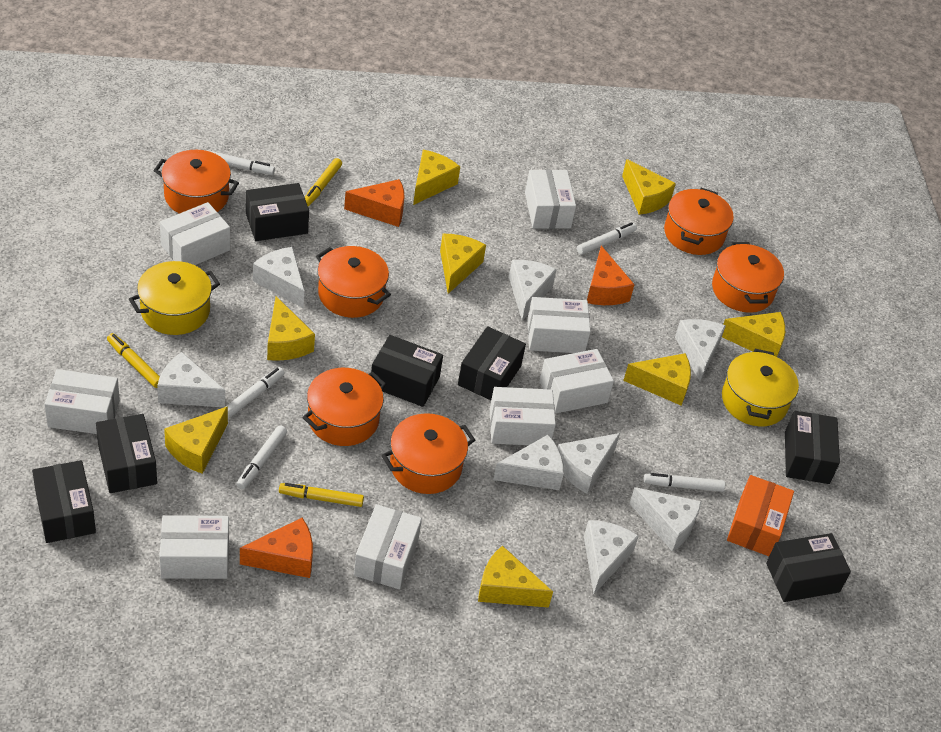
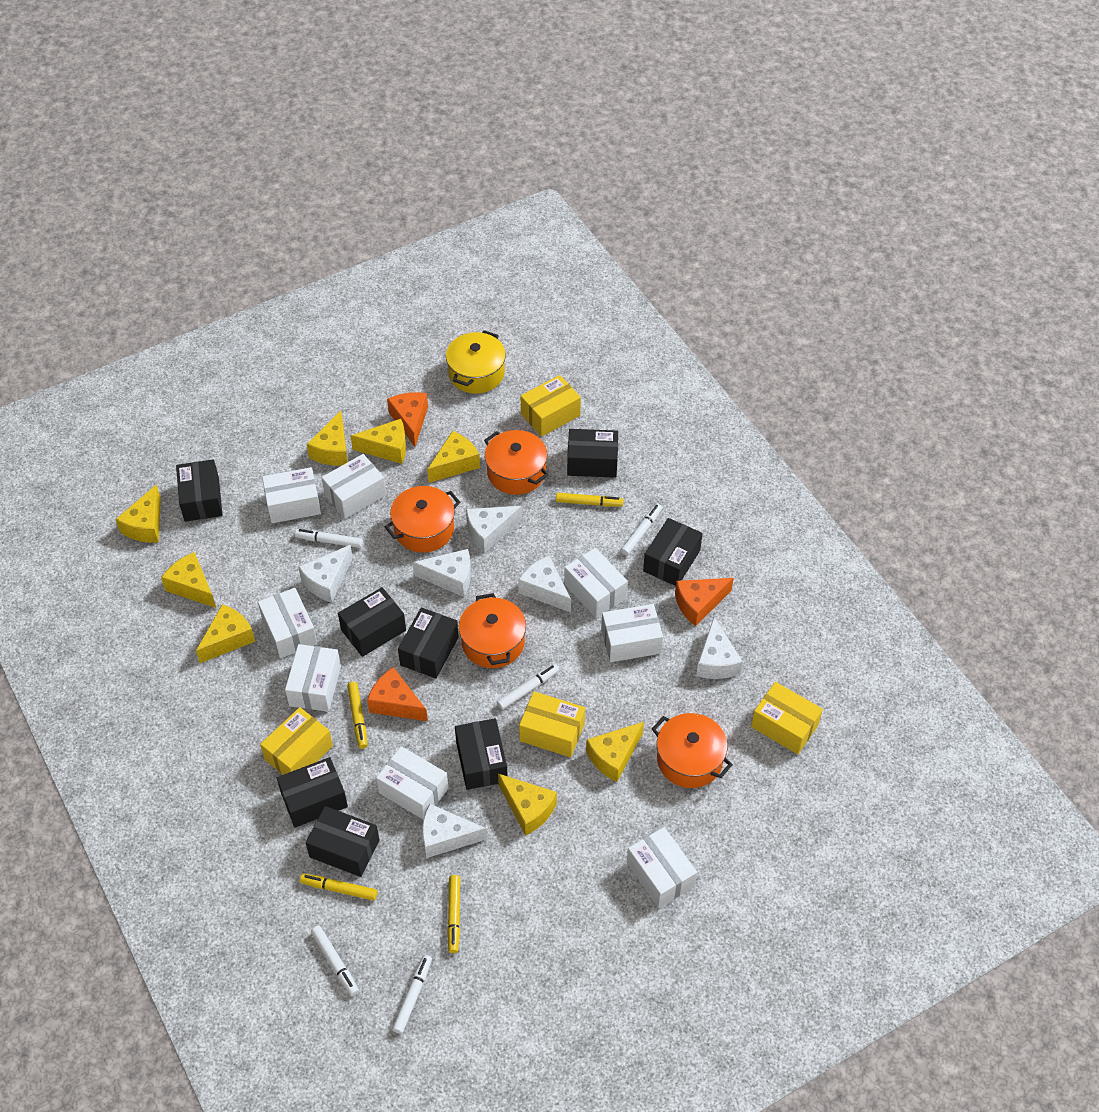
black box: 7 -> 8
orange box: 1 -> 0
orange pot: 6 -> 4
white cheese: 8 -> 6
yellow box: 0 -> 4
yellow marker: 3 -> 4
yellow pot: 2 -> 1

